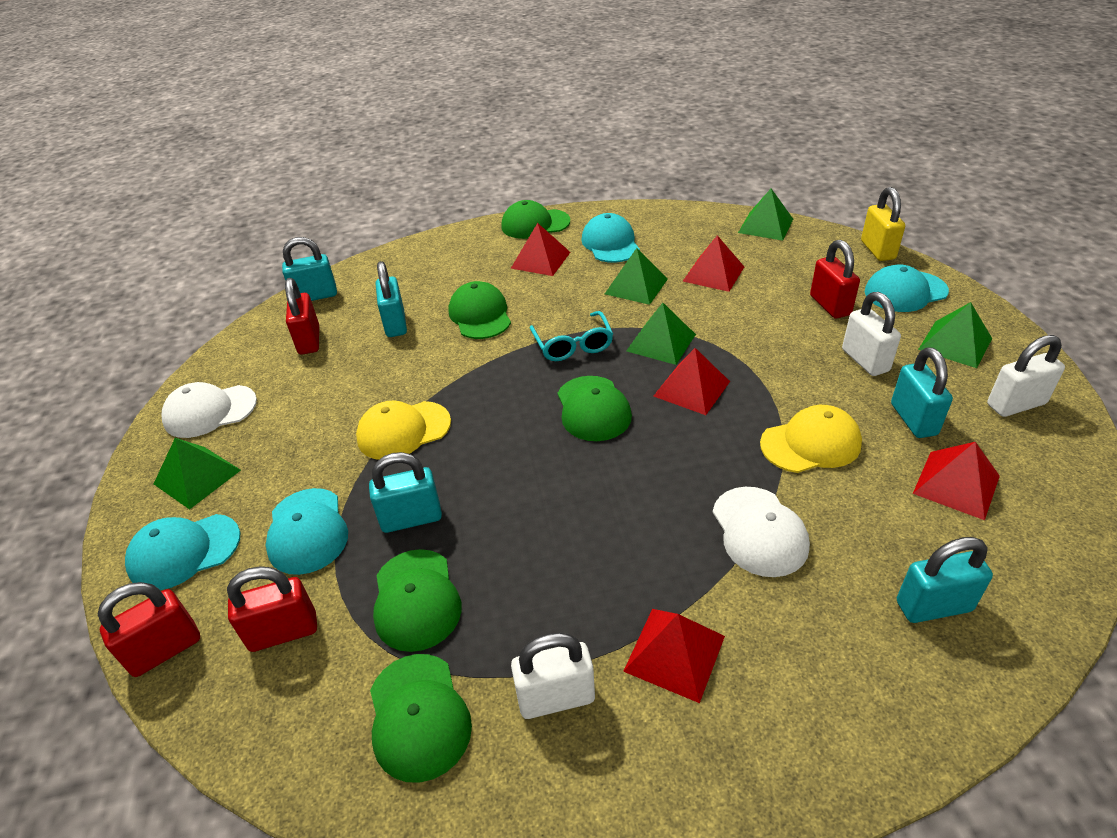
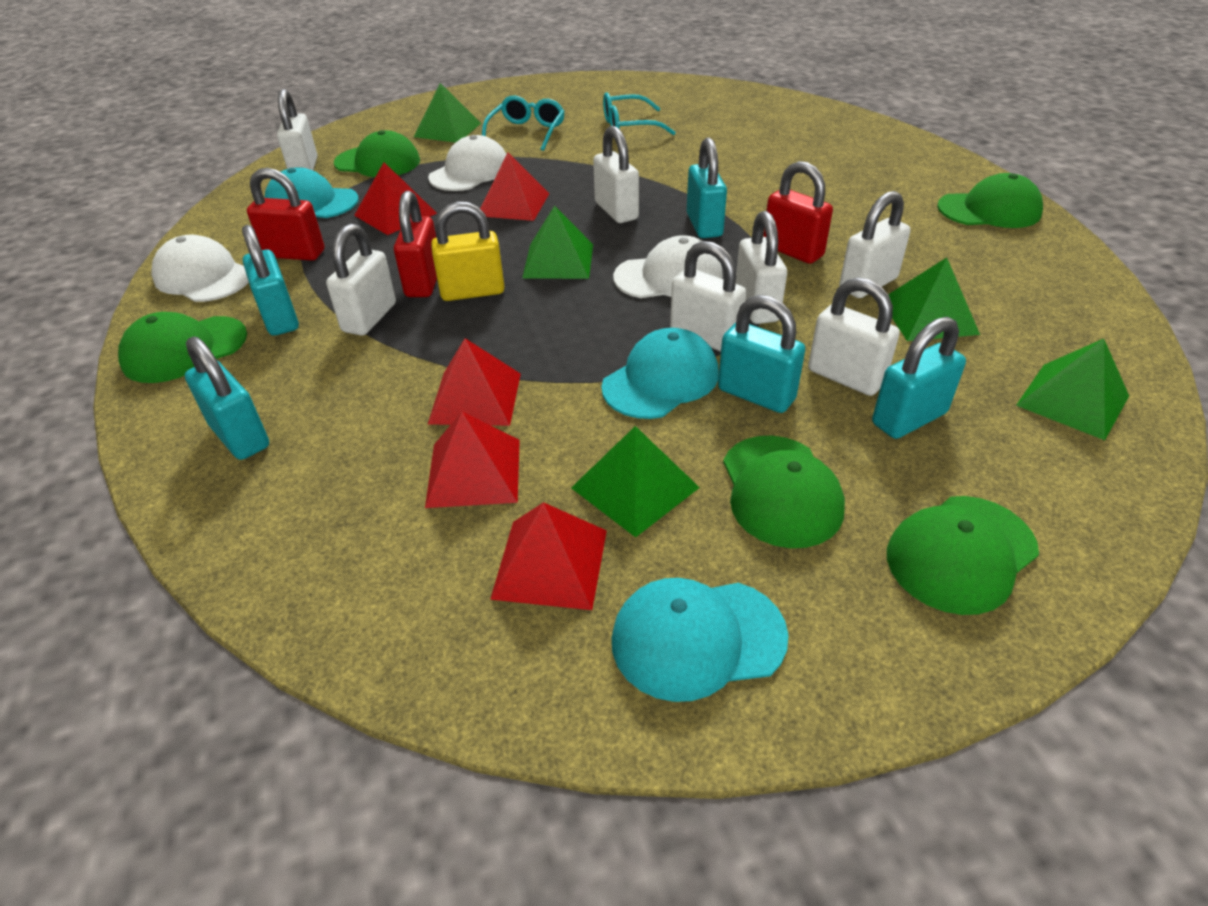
red padlock: 4 -> 3
turquoise cap: 4 -> 3
turquoise glasses: 1 -> 2
white cap: 2 -> 3
white padlock: 3 -> 7
yellow cap: 2 -> 0

